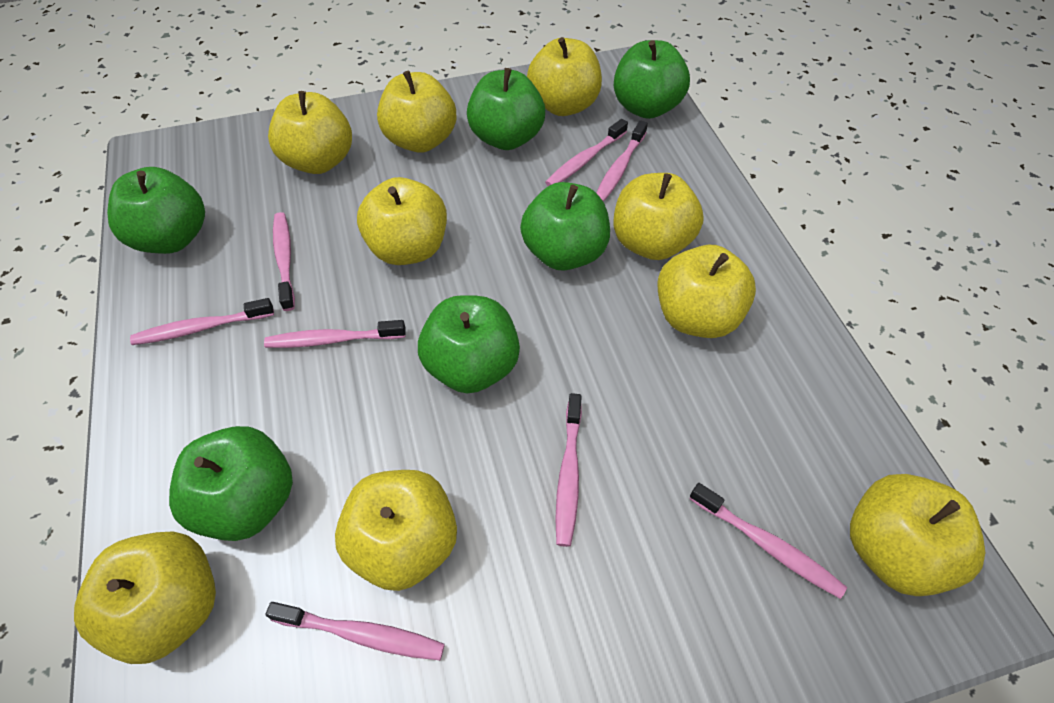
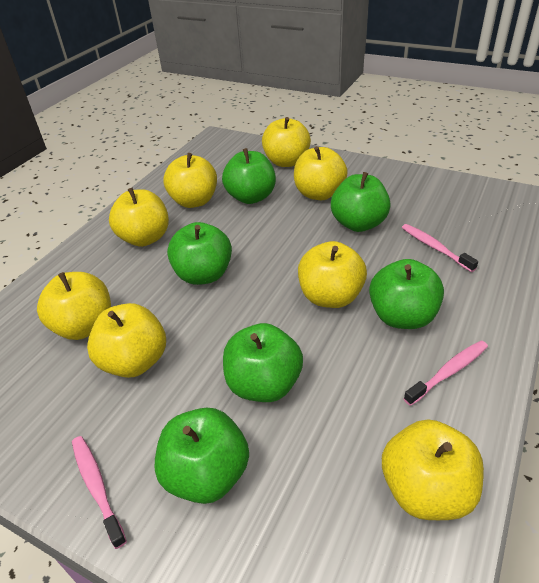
pink toothbrush: 8 -> 3
yellow apple: 9 -> 8

